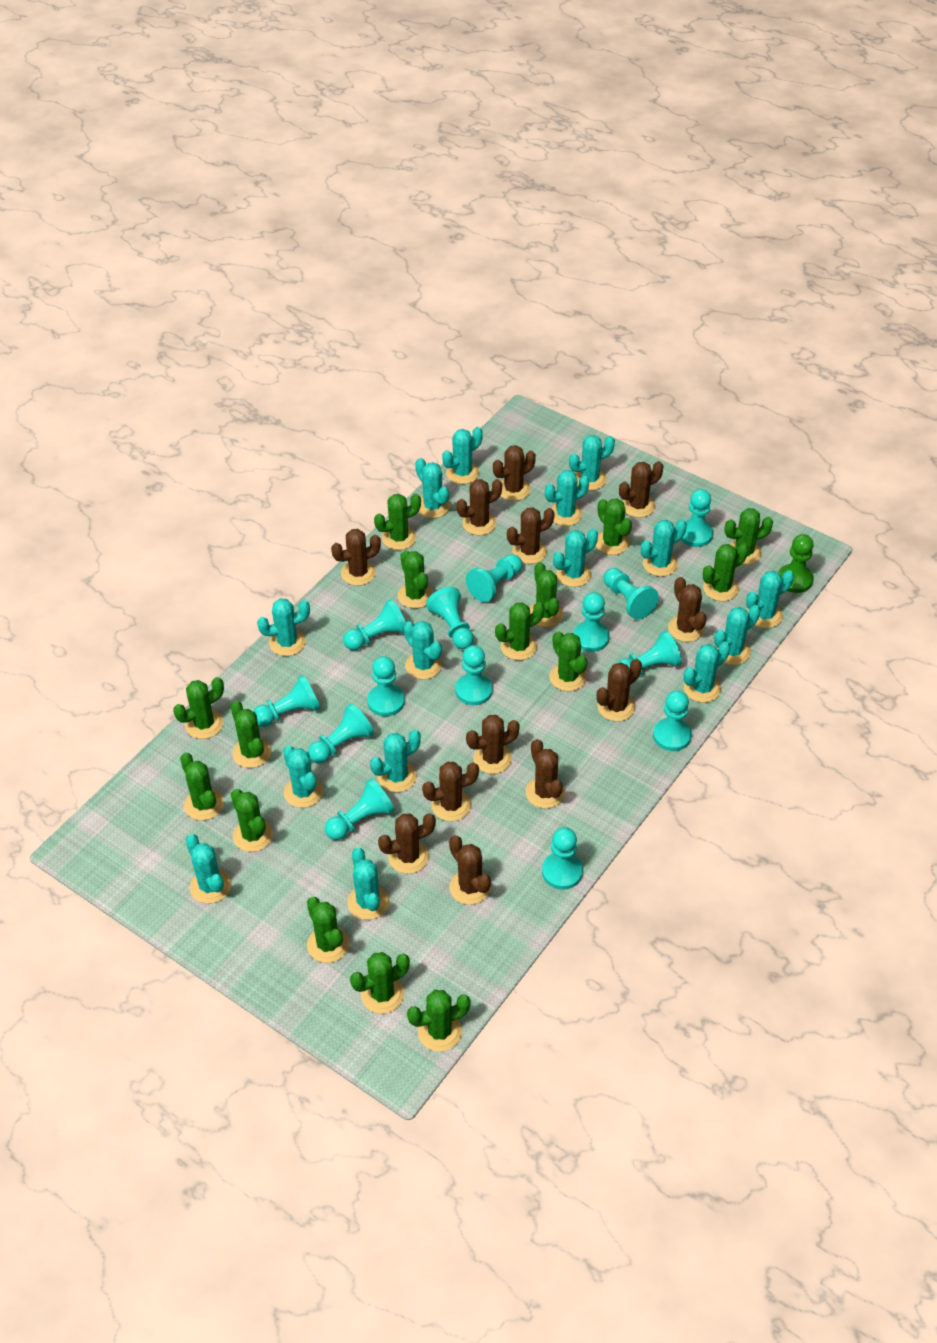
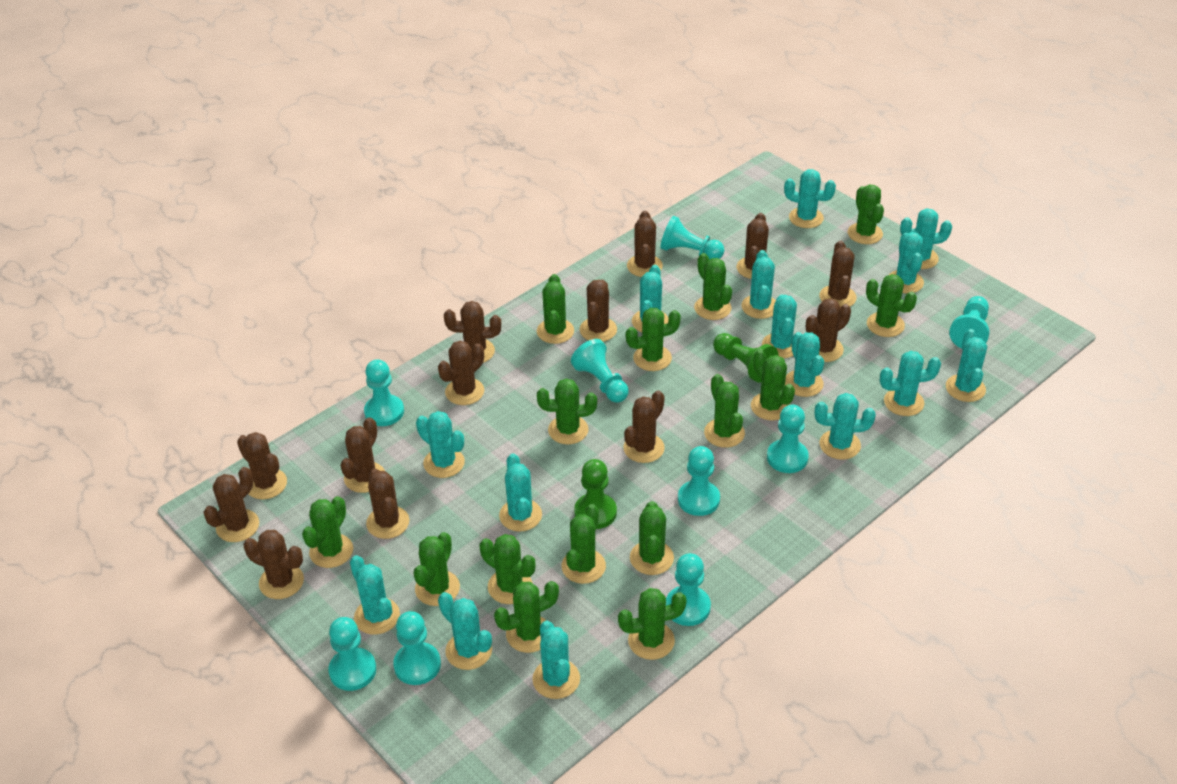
brown cactus: 12 -> 13
green pawn: 1 -> 2
turquoise pawn: 14 -> 9

